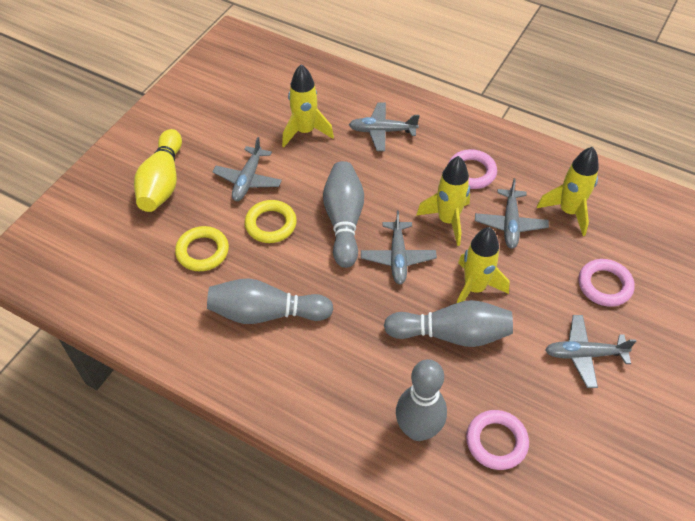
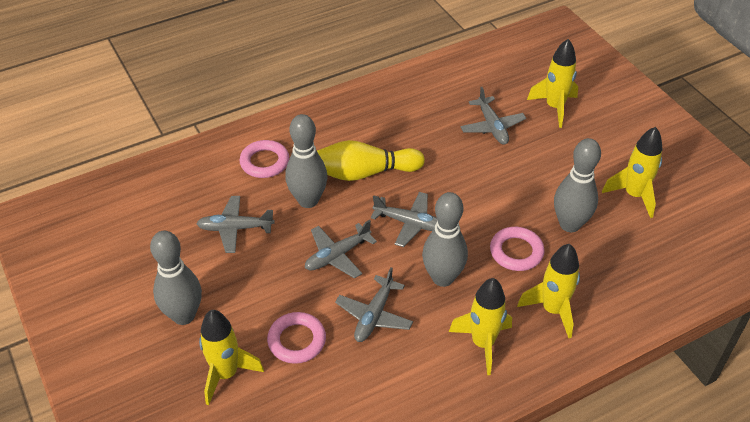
yellow ring: 2 -> 0
yellow rocket: 4 -> 5

